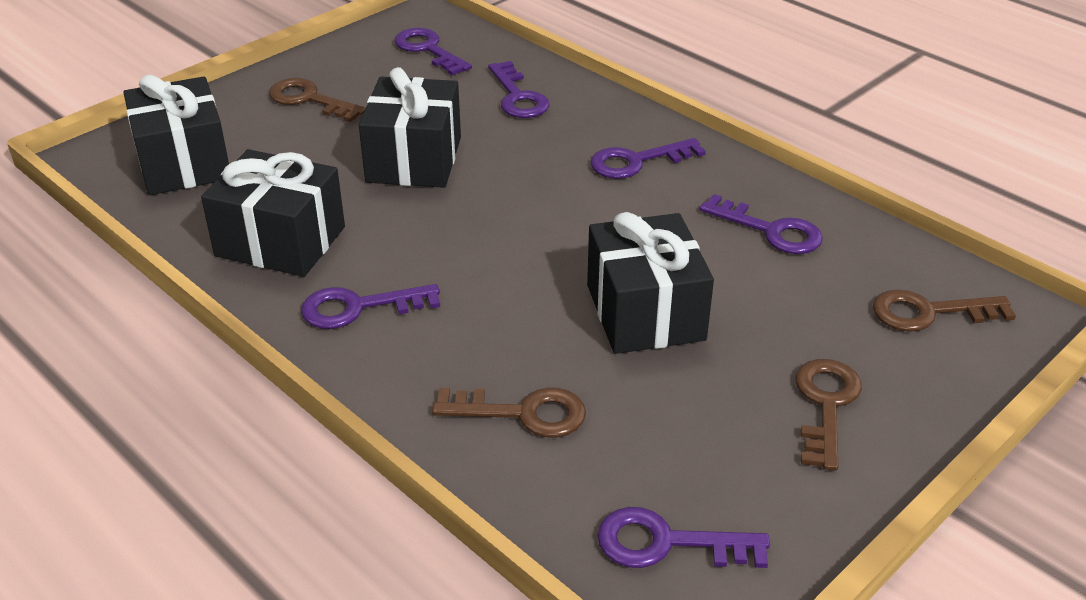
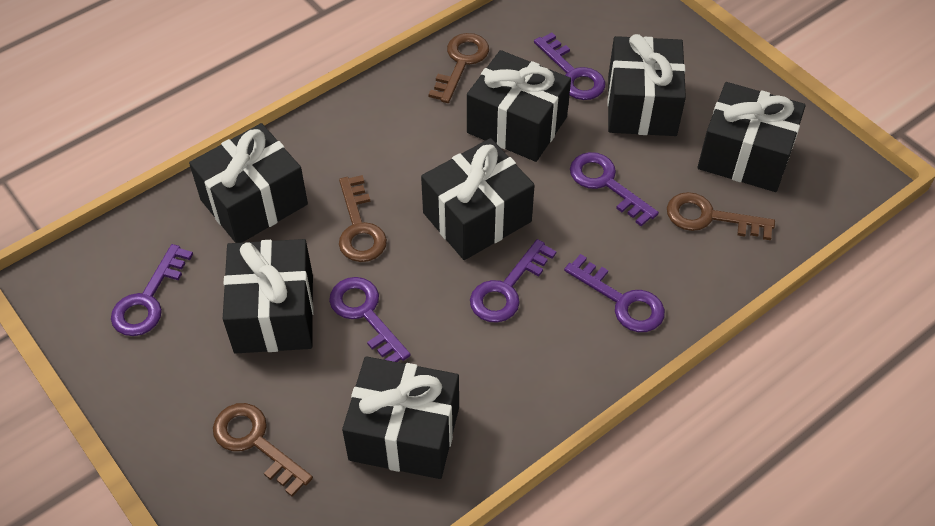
black gift: 4 -> 7

